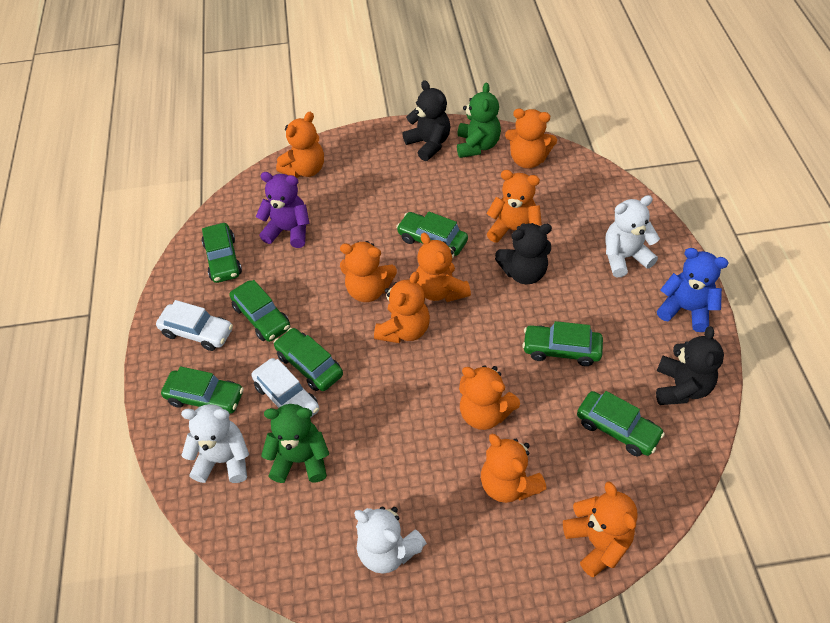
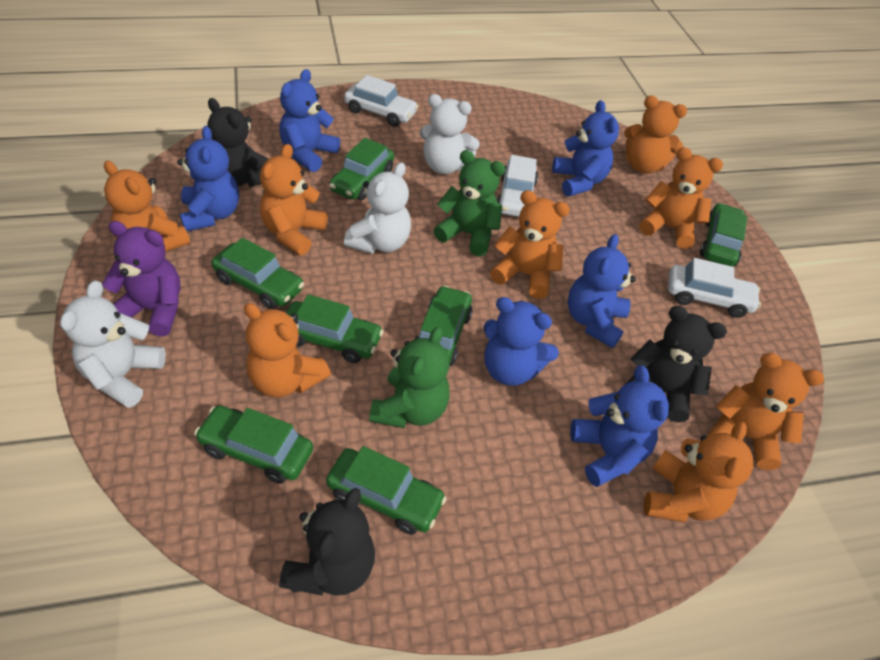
blue teddy bear: 1 -> 6
orange teddy bear: 9 -> 8
white car: 2 -> 3

